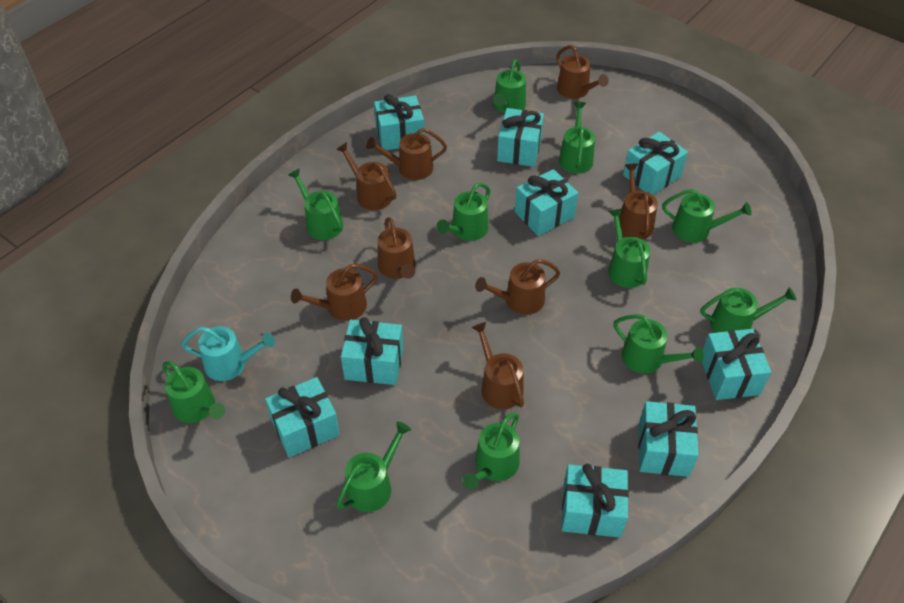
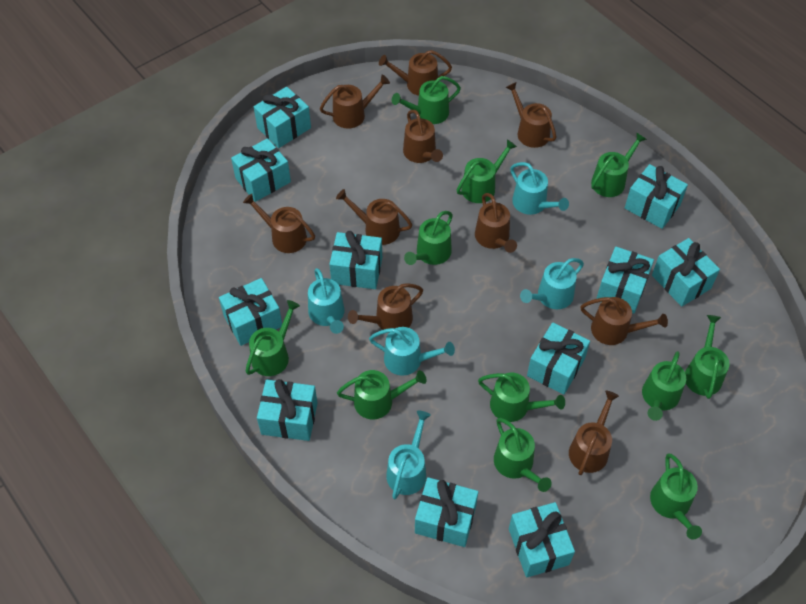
brown watering can: 8 -> 10
turquoise gift: 9 -> 11
turquoise watering can: 1 -> 5

